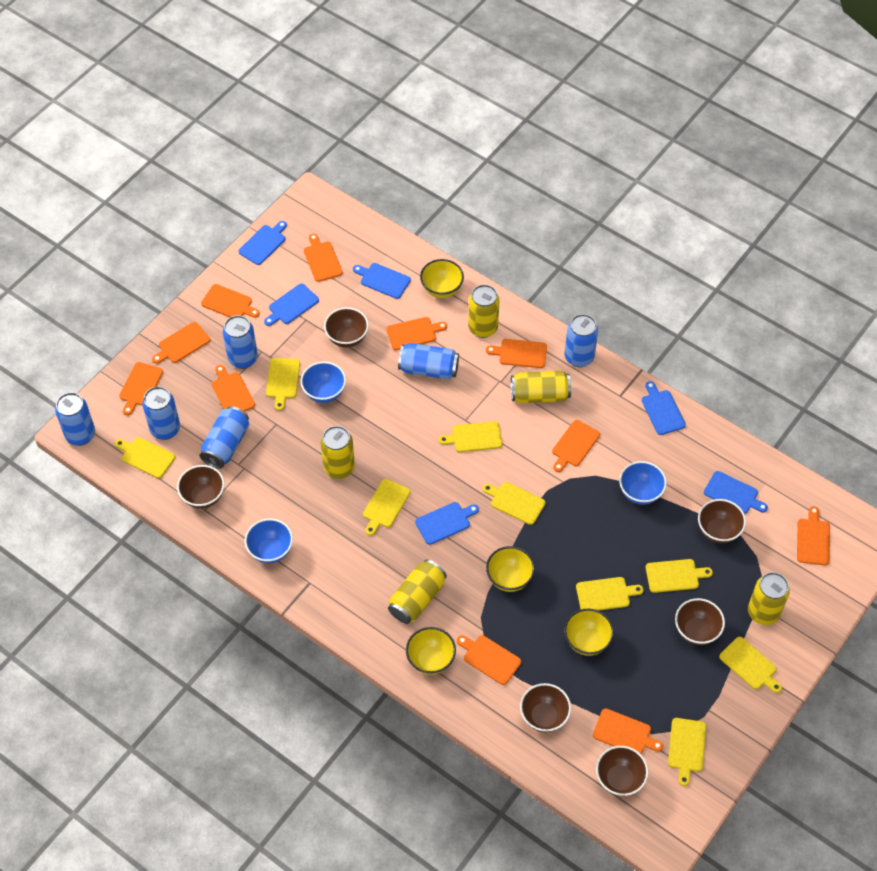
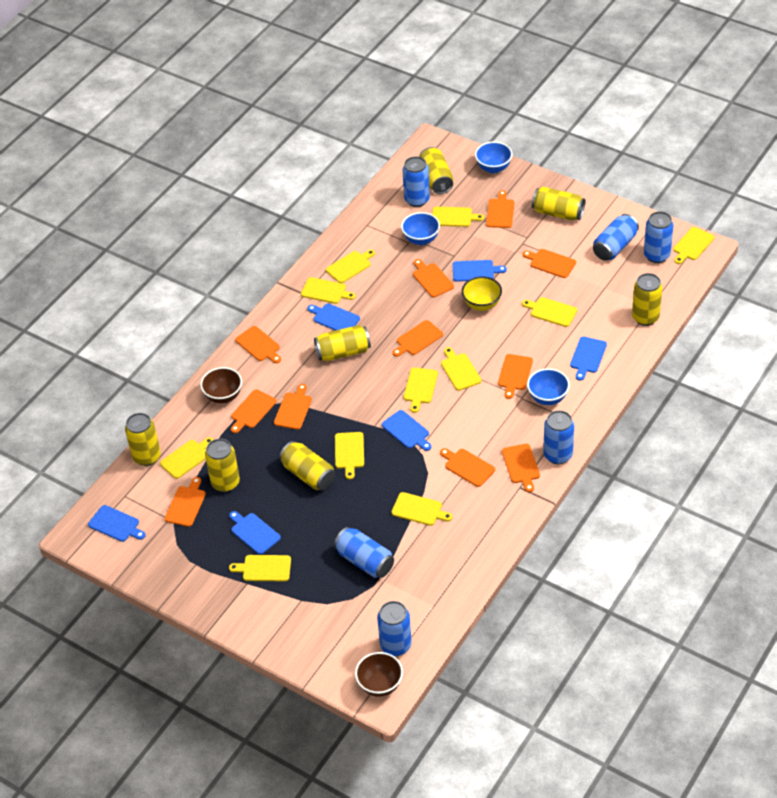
brown bowl: 6 -> 2
yellow bowl: 4 -> 1
yellow can: 5 -> 7
yellow cutting board: 9 -> 11

